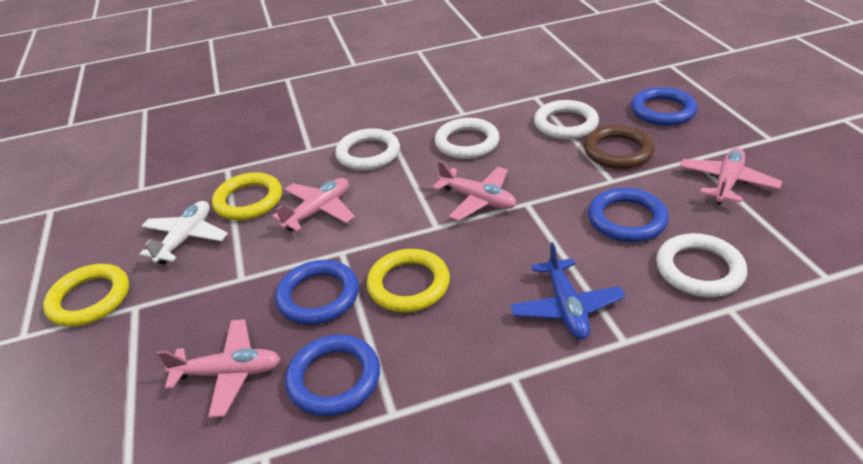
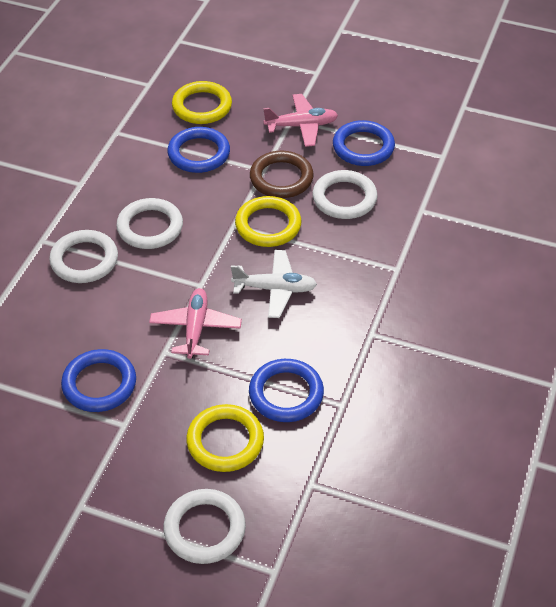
blue plane: 1 -> 0
pink plane: 4 -> 2

